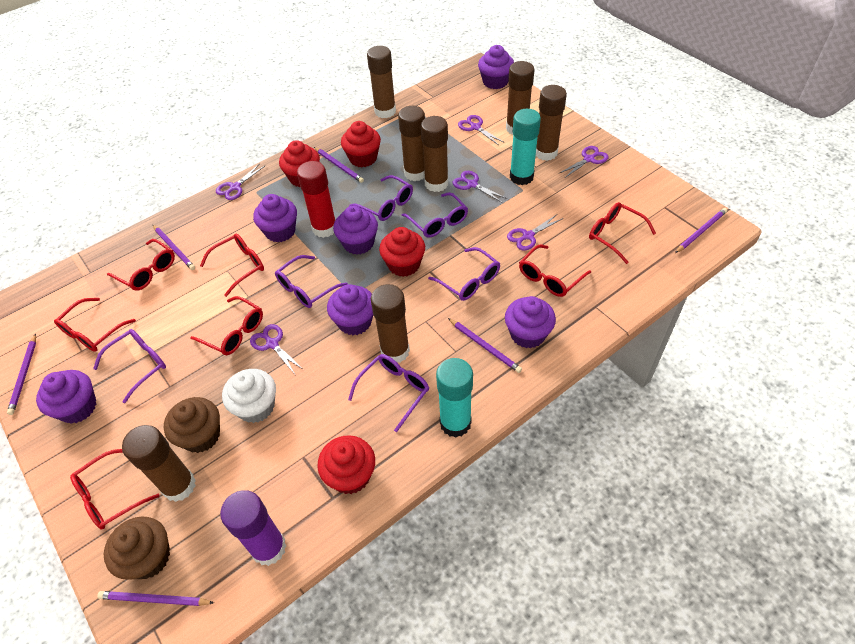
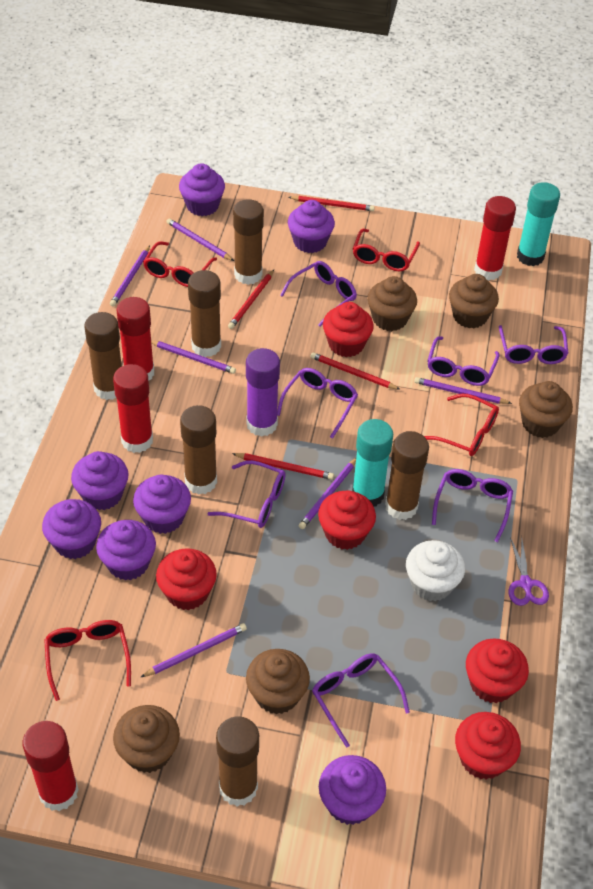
brown cupcake: 2 -> 5
brown glue stick: 7 -> 6
purple cupcake: 6 -> 7
purple glasses: 6 -> 7
purple scissors: 6 -> 1
red cupcake: 4 -> 5
red glasses: 7 -> 4
red glue stick: 1 -> 4
red pencil: 0 -> 4

